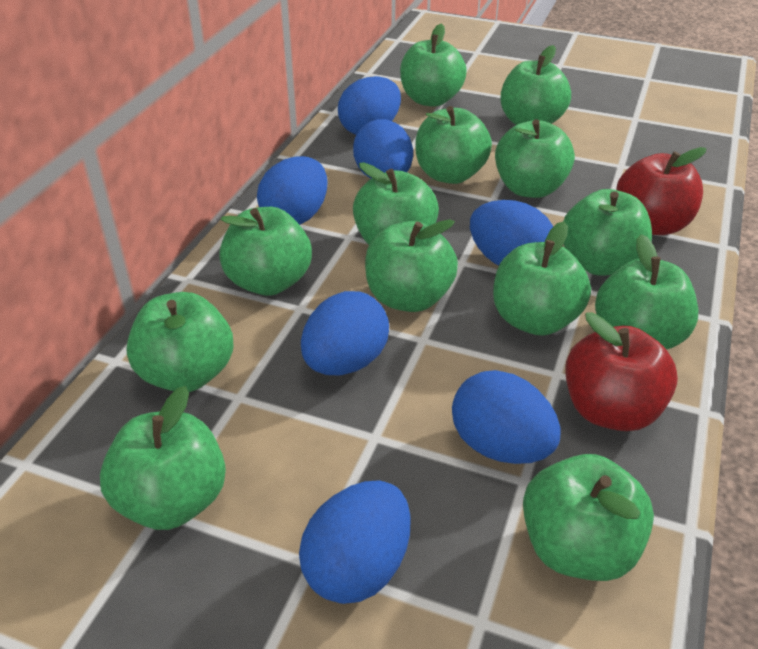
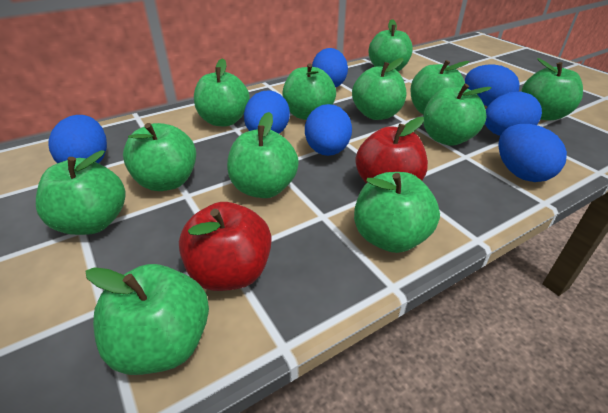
green apple: 13 -> 12

